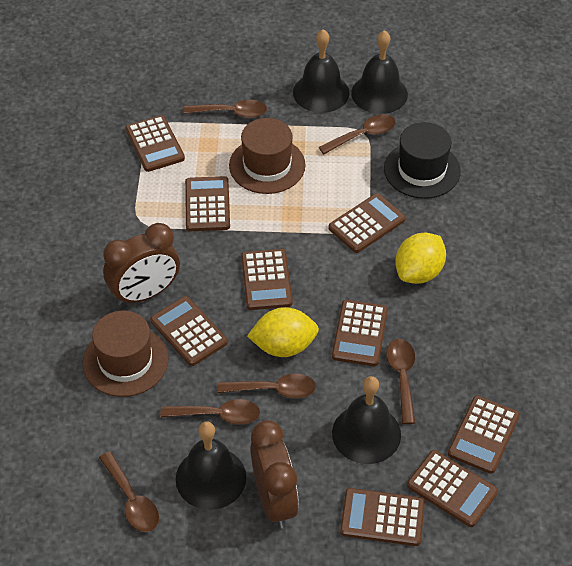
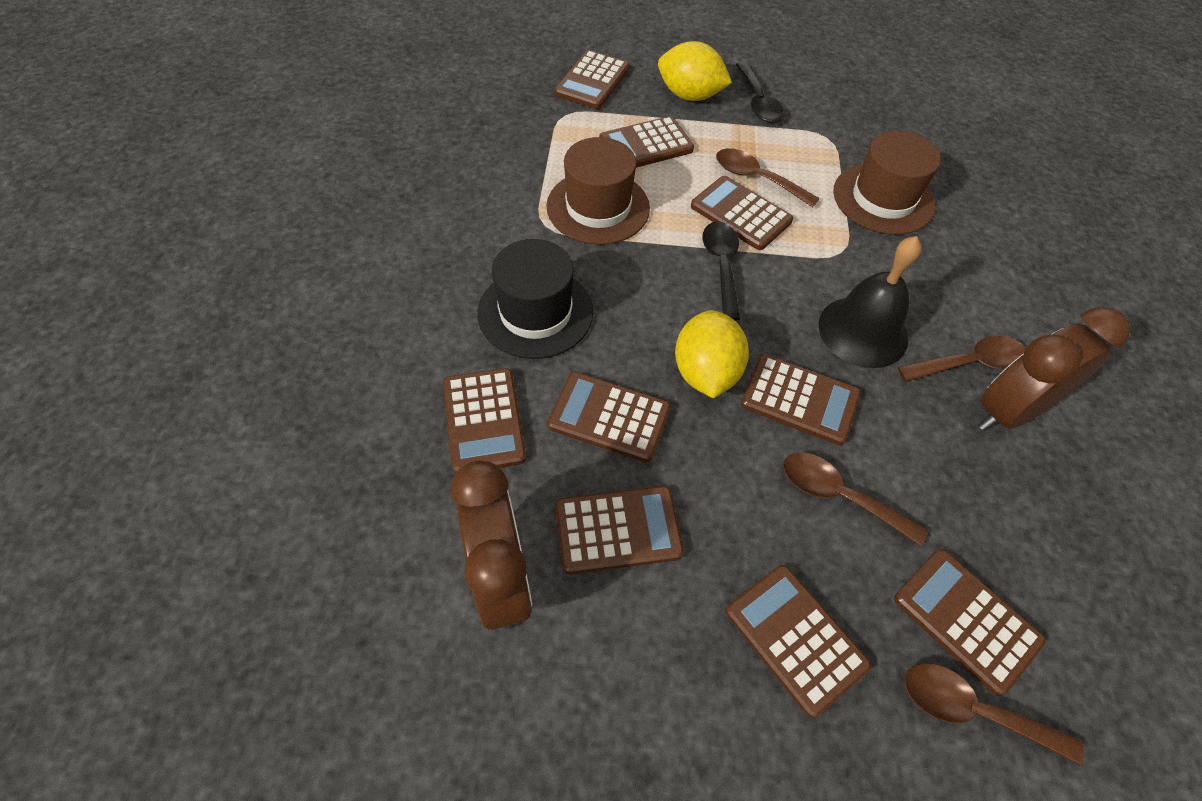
black bell: 4 -> 1
black spoon: 0 -> 2
brown spoon: 6 -> 4

